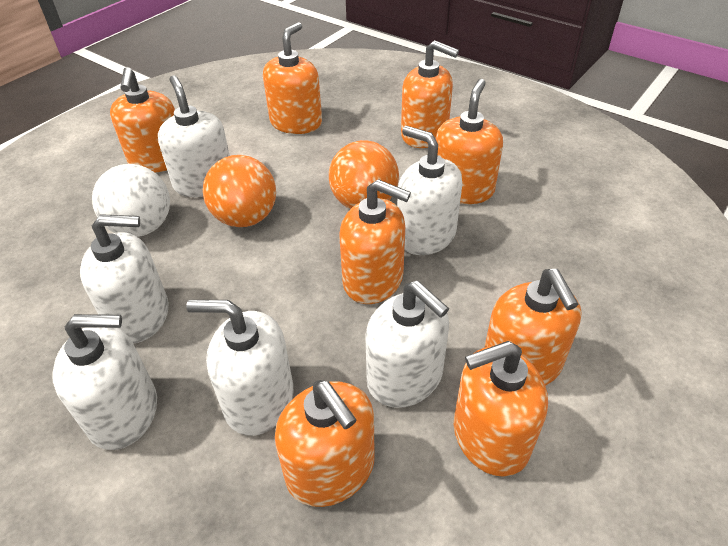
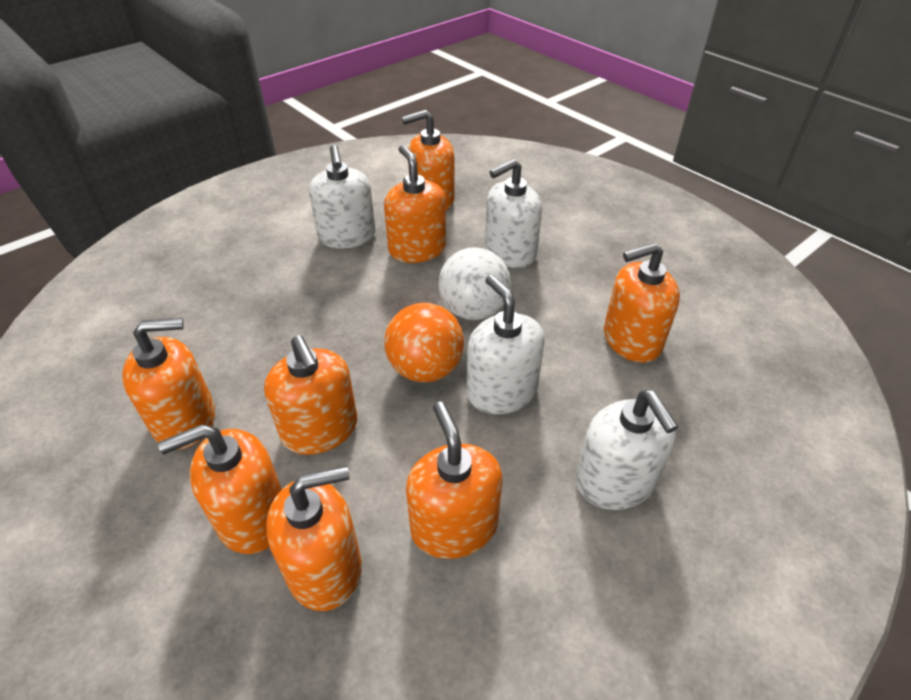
orange ball: 2 -> 1
white soap dispenser: 6 -> 4

